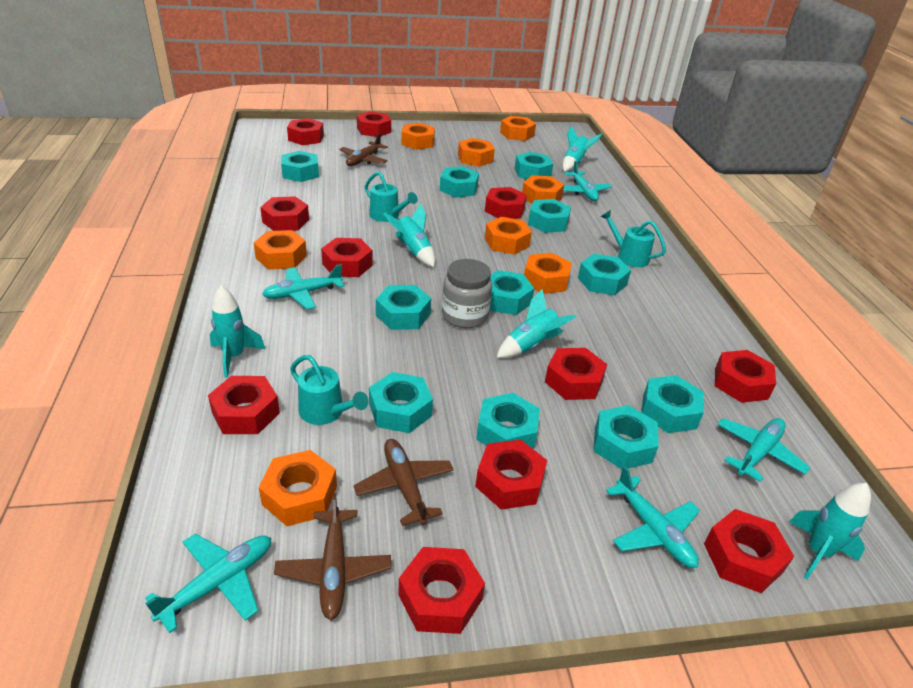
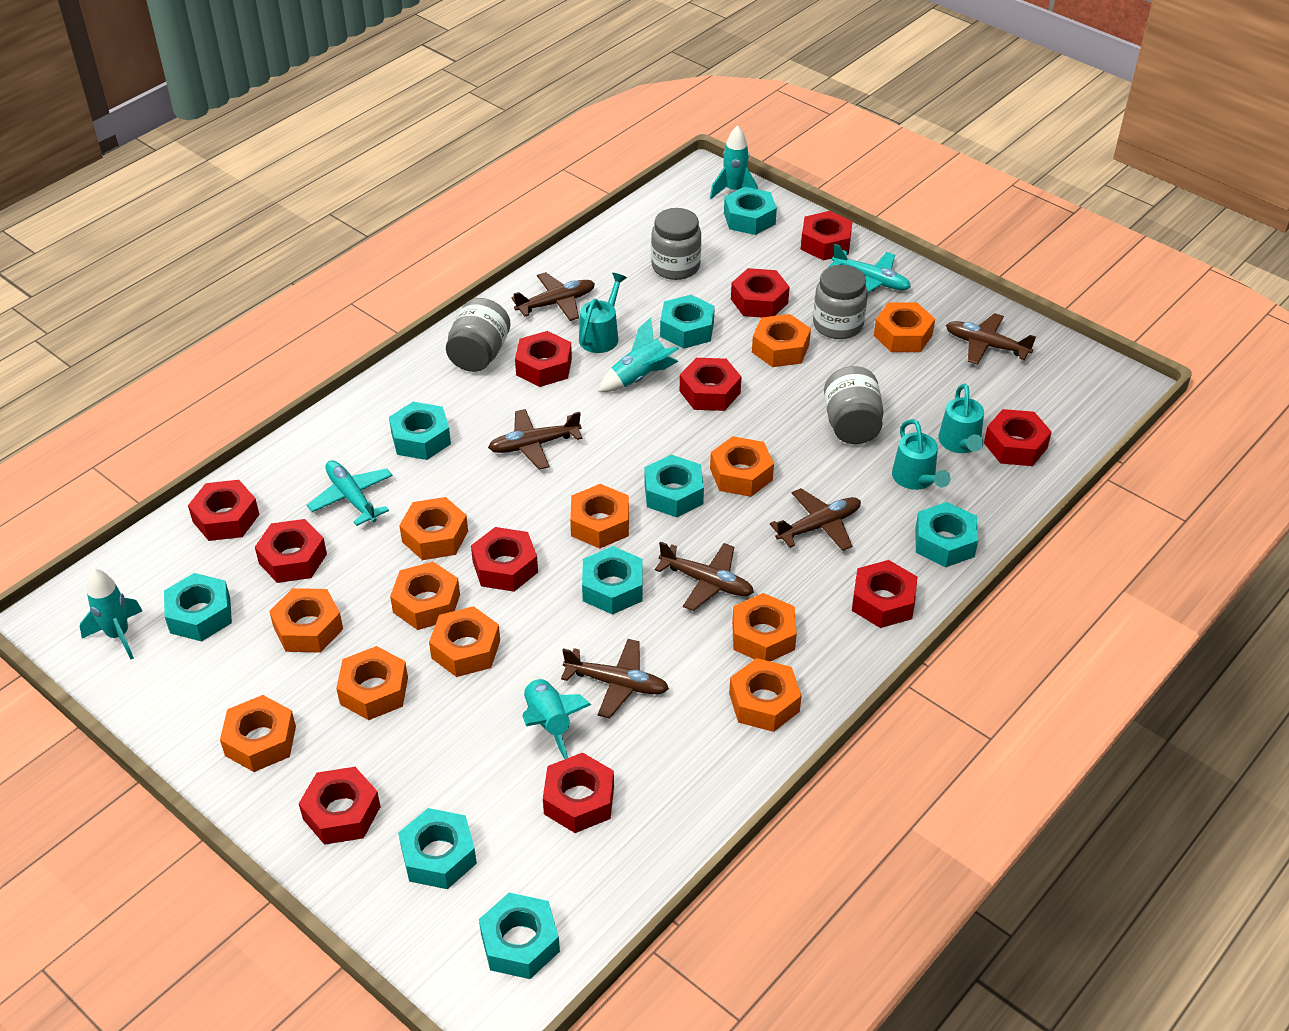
brown plane: 3 -> 6
grey jar: 1 -> 4
orange nut: 8 -> 12
turquoise nut: 11 -> 9
turquoise plane: 5 -> 2
turquoise rocket: 5 -> 4

